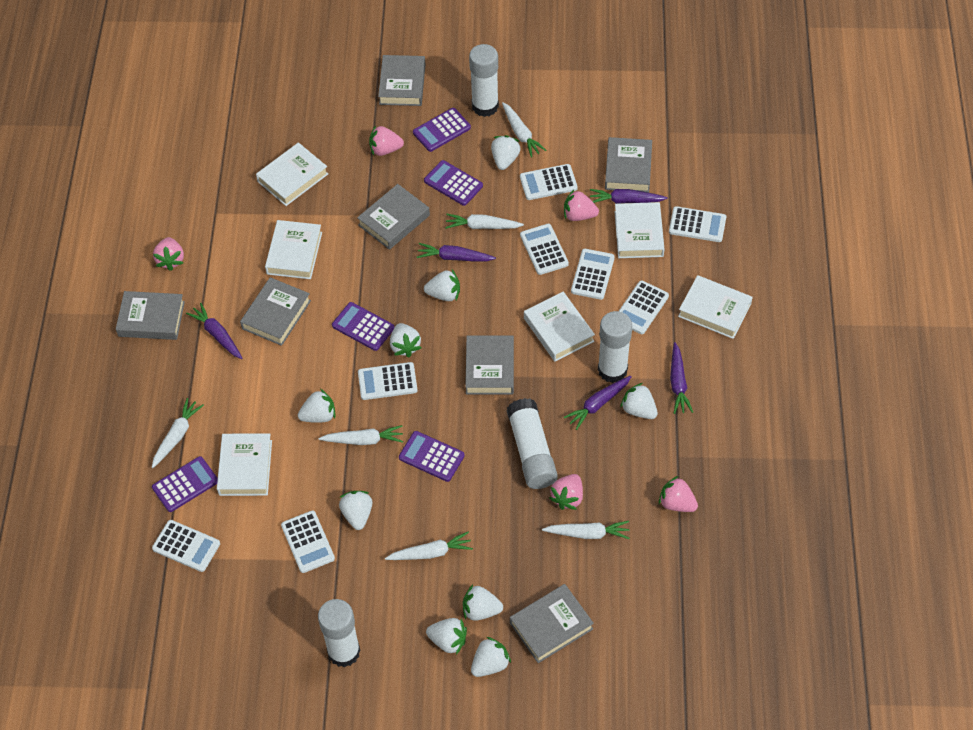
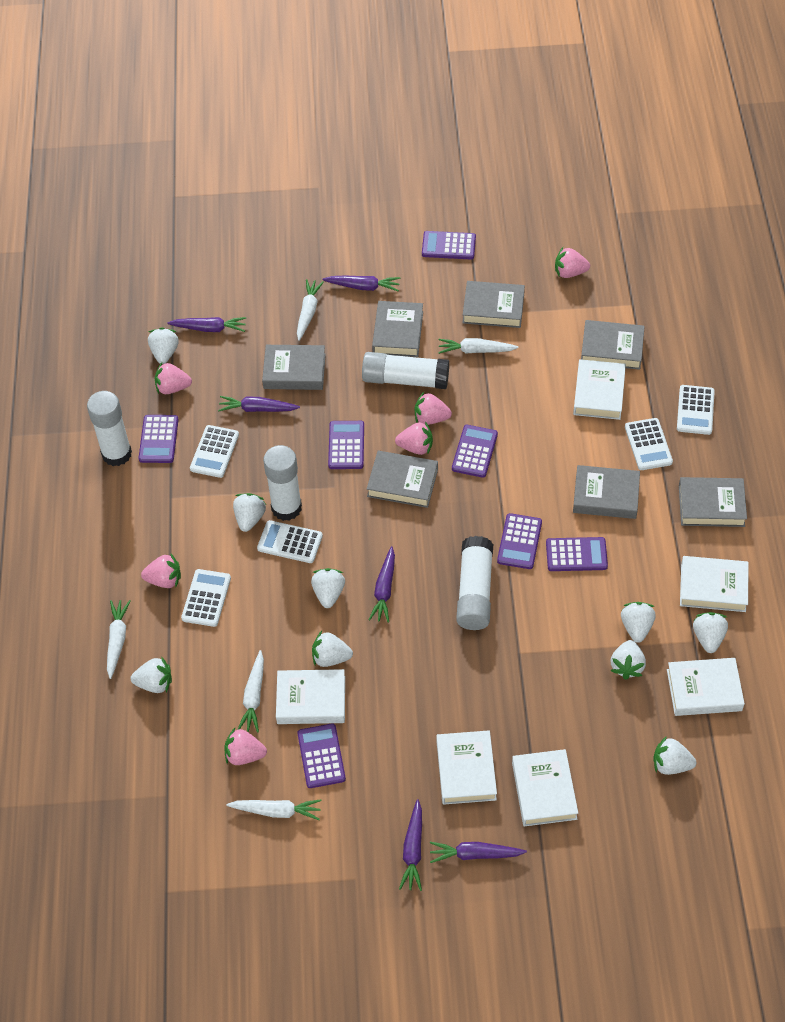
pink strawberry: 5 -> 6
purple calculator: 5 -> 7
purple carrot: 5 -> 6
white calculator: 8 -> 5
white carrot: 6 -> 5

